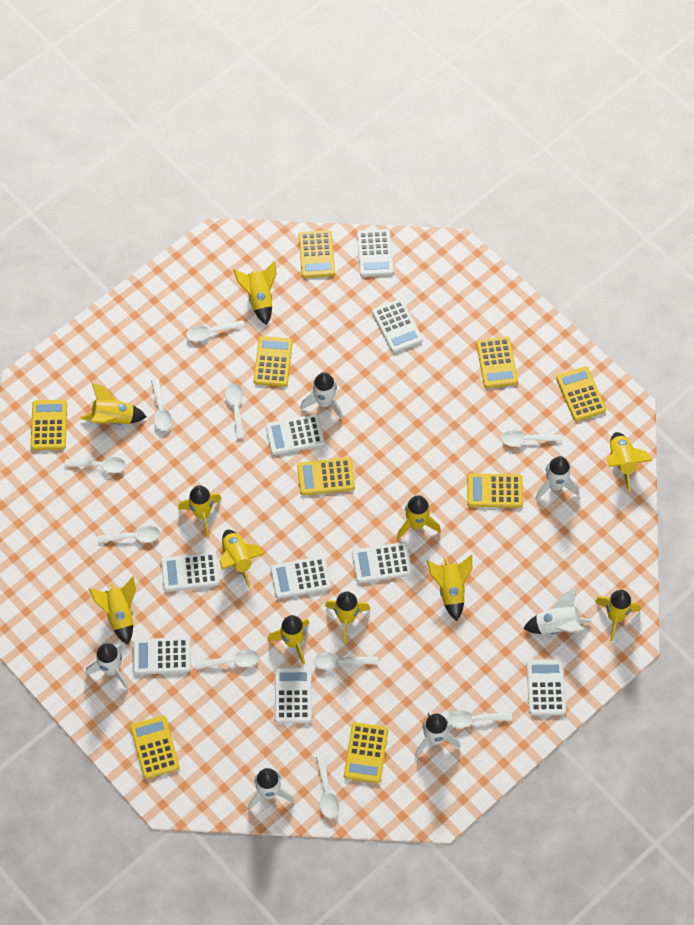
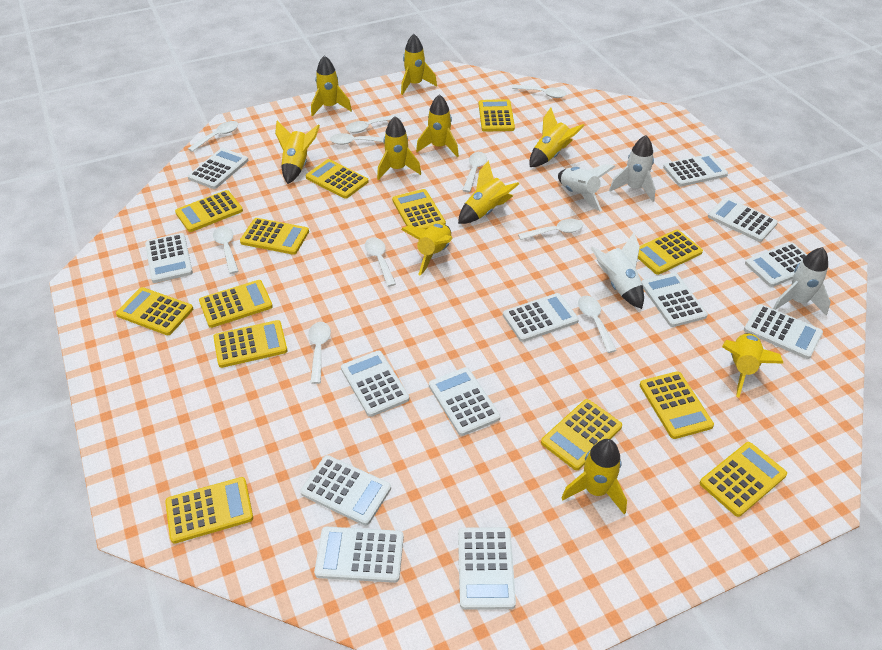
white calculator: 9 -> 13
white rocket: 6 -> 4
yellow calculator: 9 -> 13
yellow rocket: 11 -> 10

